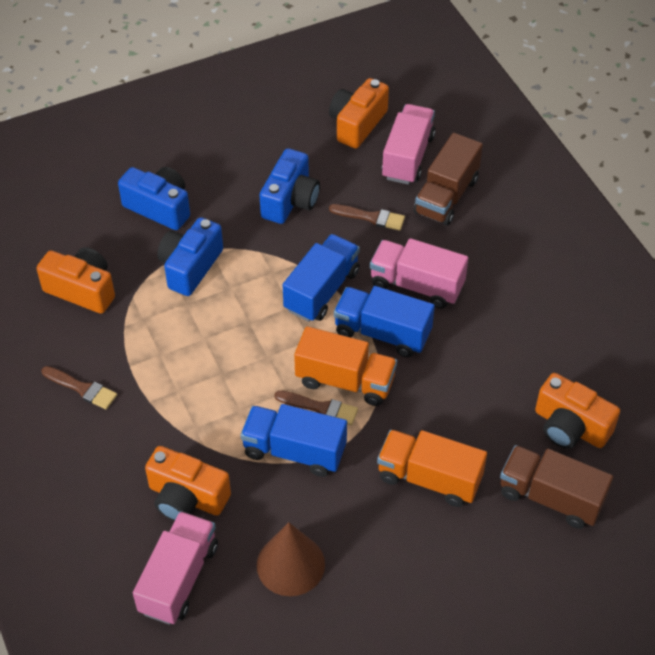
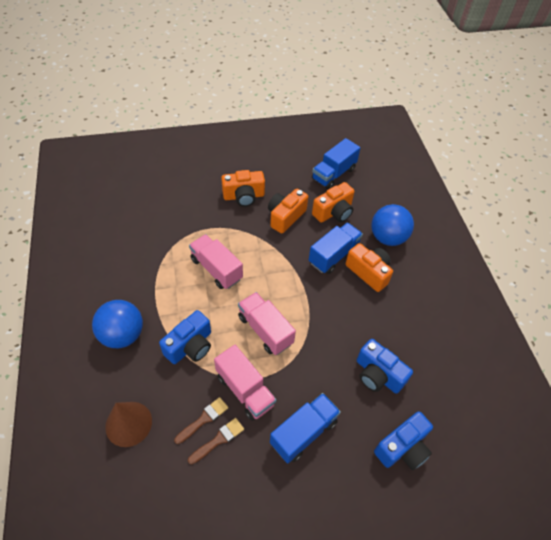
blue ball: 0 -> 2
brown brush: 3 -> 2
brown truck: 2 -> 0
orange truck: 2 -> 0

